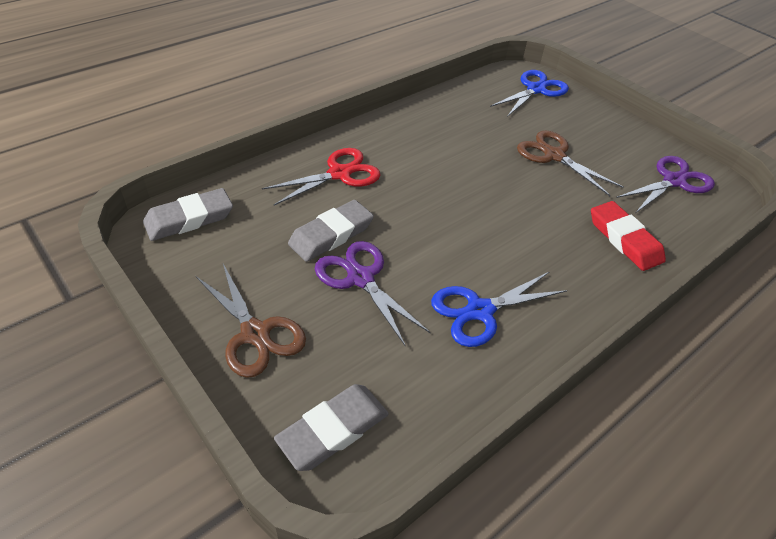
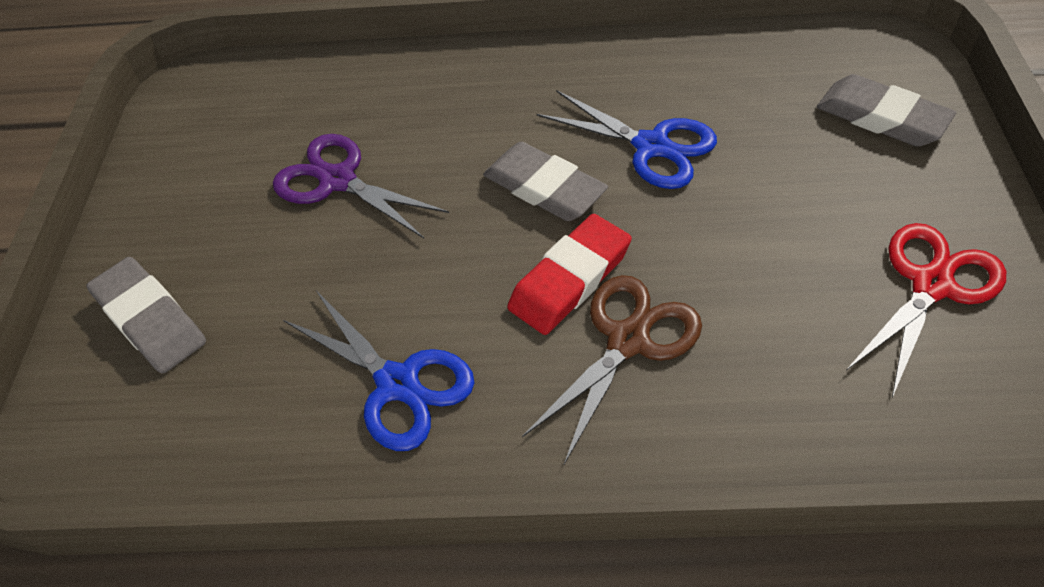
brown scissors: 2 -> 1
purple scissors: 2 -> 1

